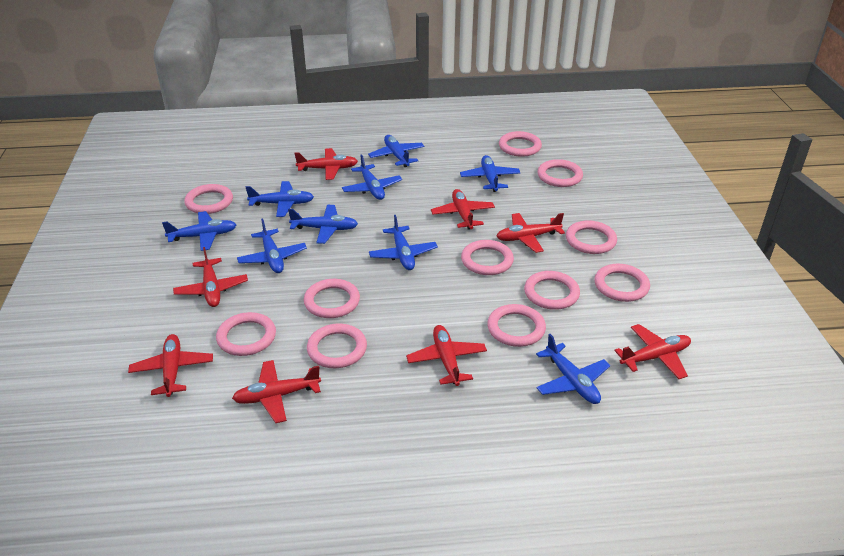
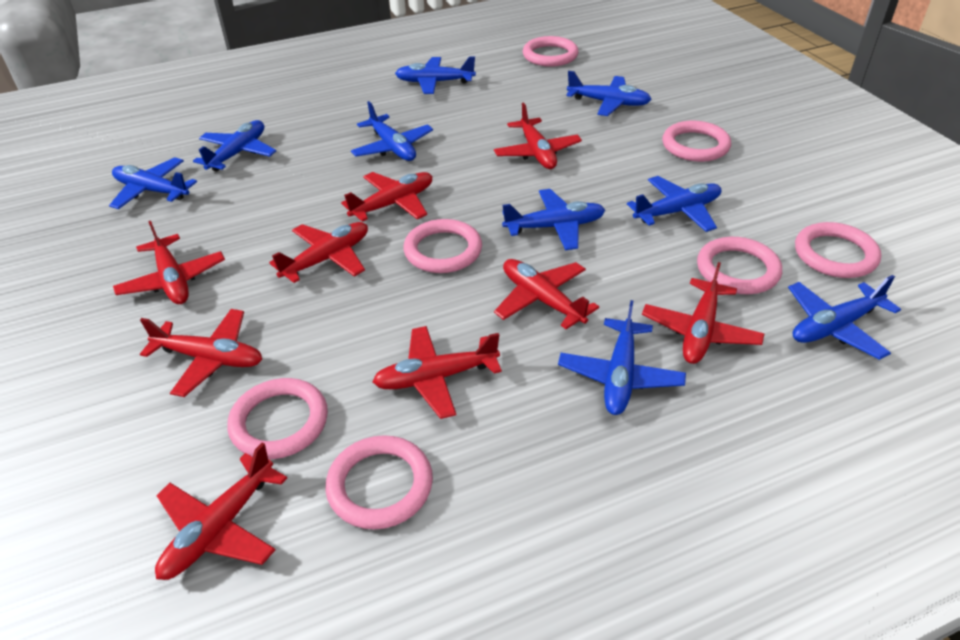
pink ring: 11 -> 7
red plane: 8 -> 9

